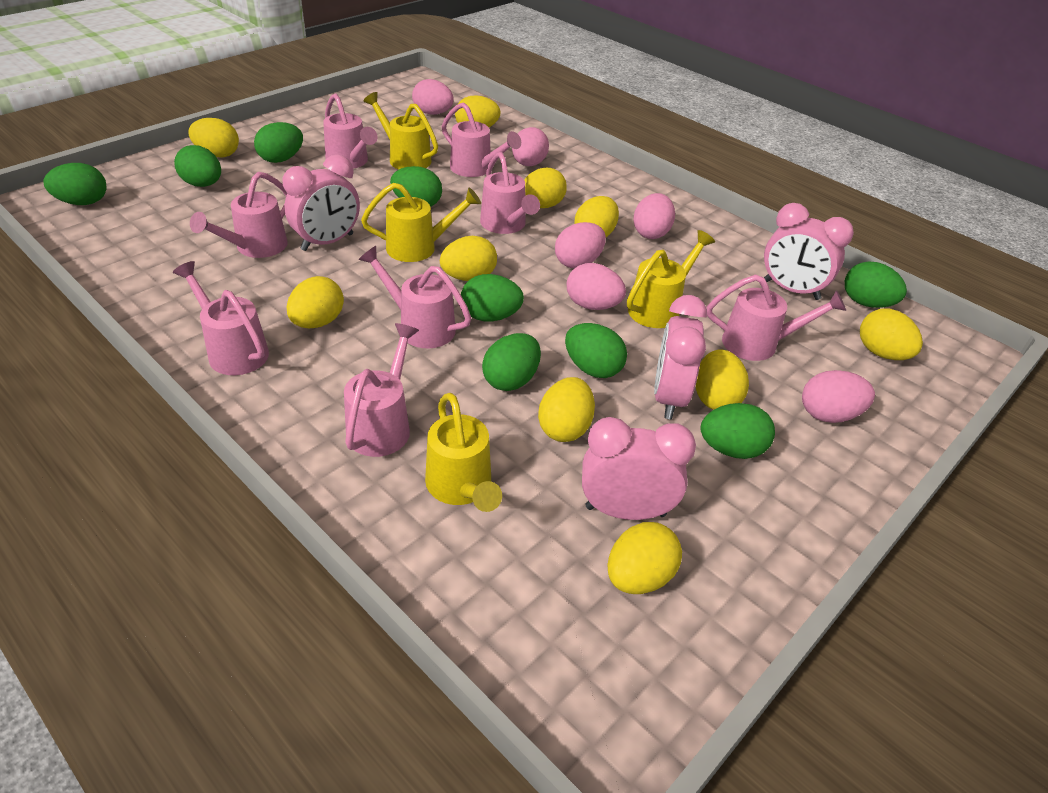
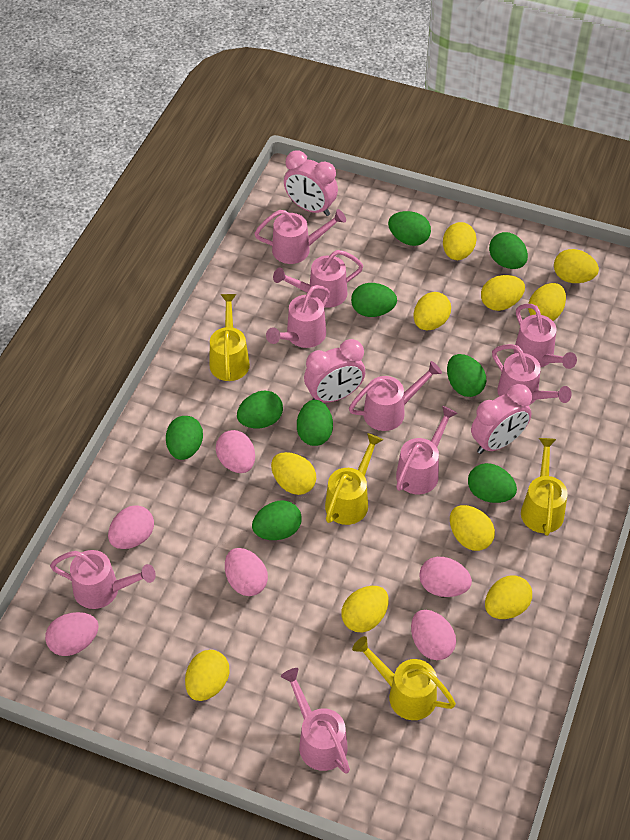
pink clock: 4 -> 3
pink watering can: 8 -> 9

